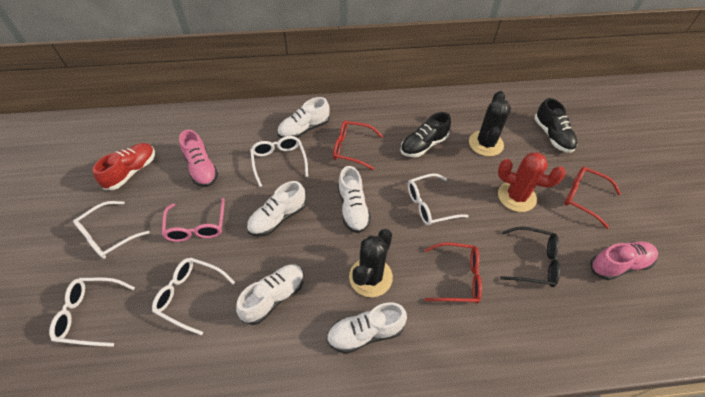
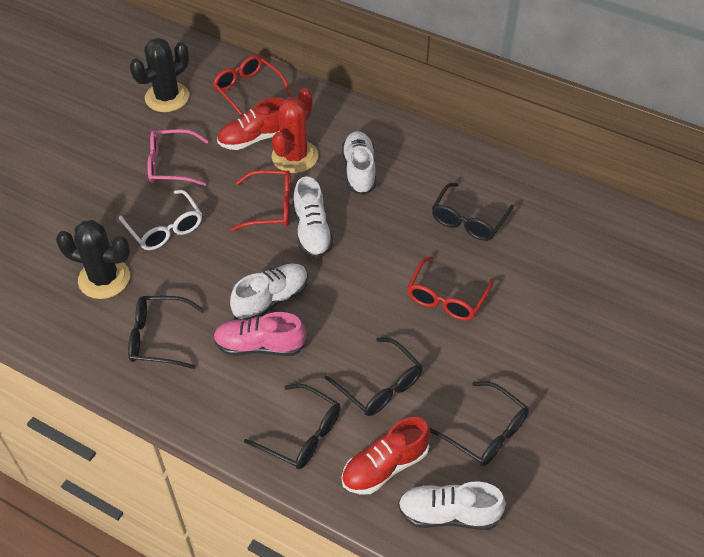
black glasses: 1 -> 5
black shoe: 2 -> 0
pink shoe: 2 -> 1
red shoe: 1 -> 2
white glasses: 5 -> 1
white shoe: 5 -> 4

